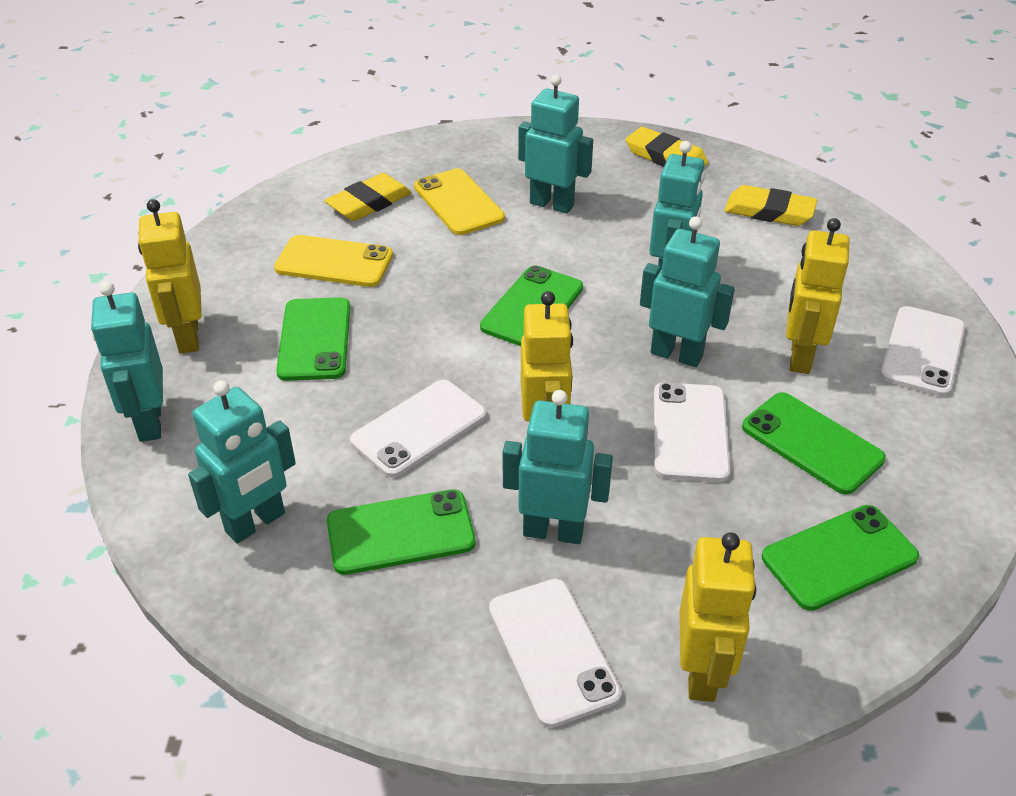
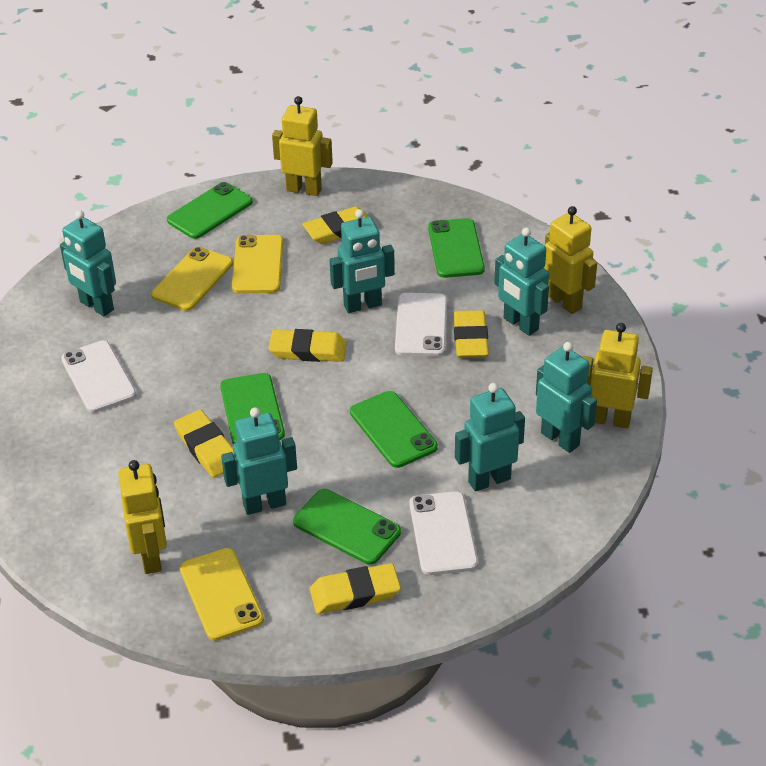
white phone: 4 -> 3
yellow eraser: 3 -> 5
yellow phone: 2 -> 3

